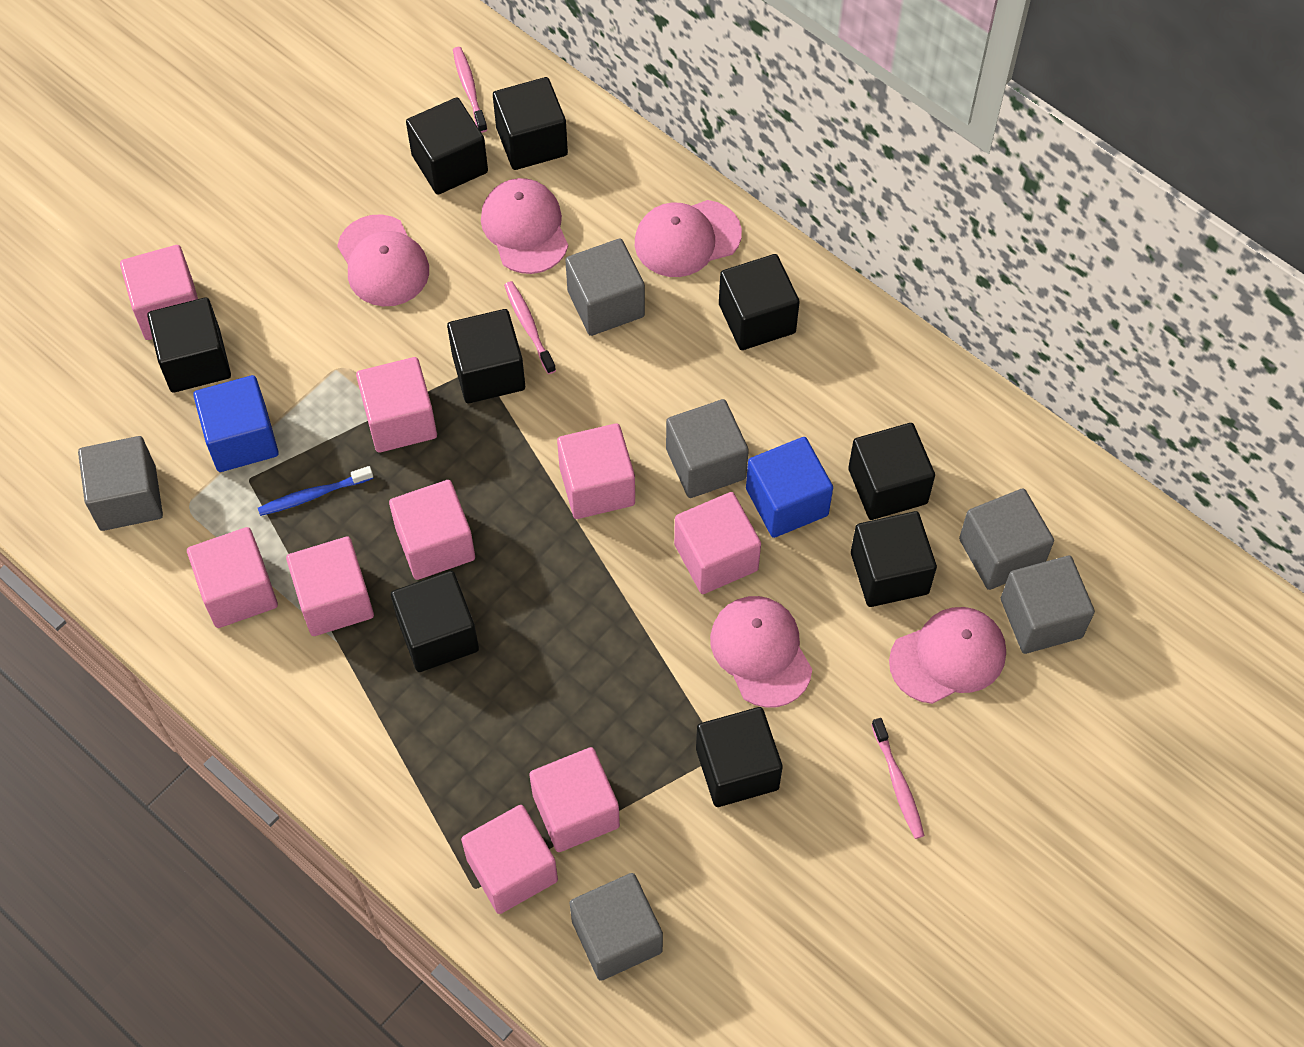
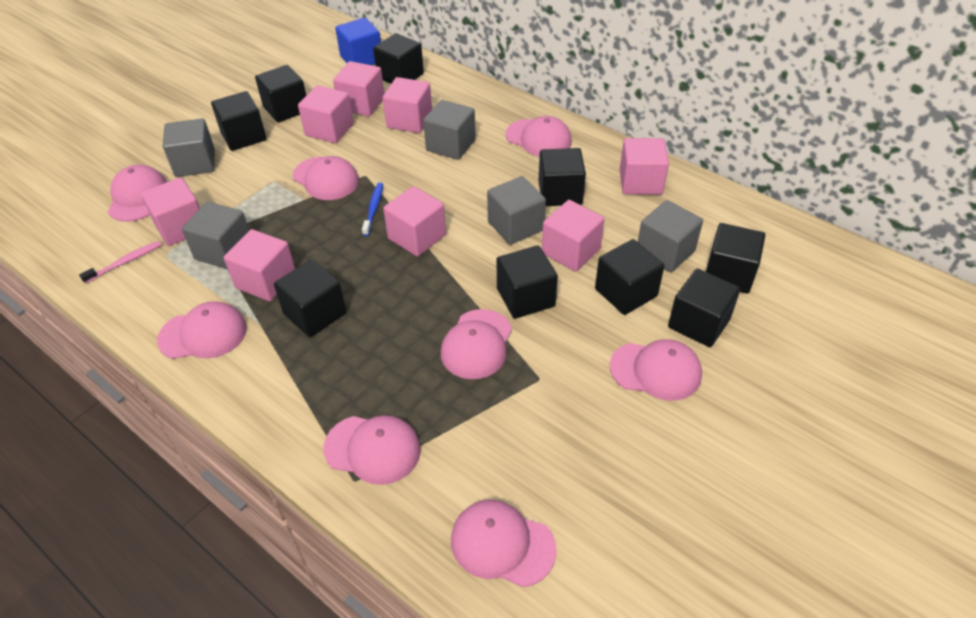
blue cube: 2 -> 1
grey cube: 6 -> 5
pink cap: 5 -> 8
pink cube: 9 -> 8
pink toothbrush: 3 -> 1

